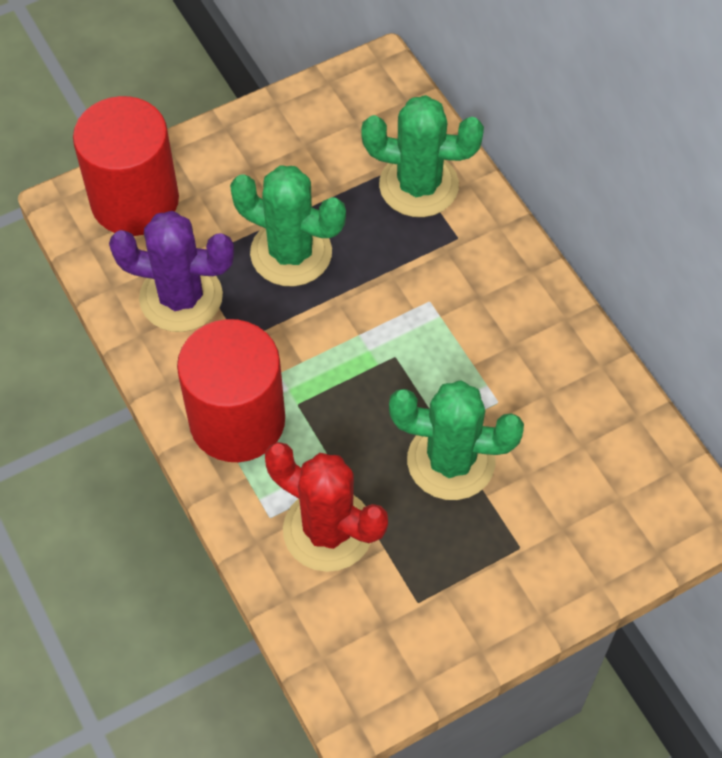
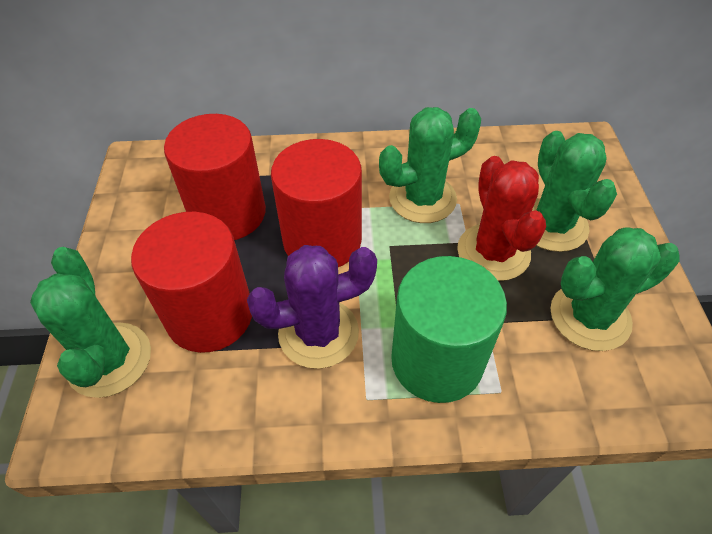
green cactus: 3 -> 4
green cylinder: 0 -> 1
red cylinder: 2 -> 3

